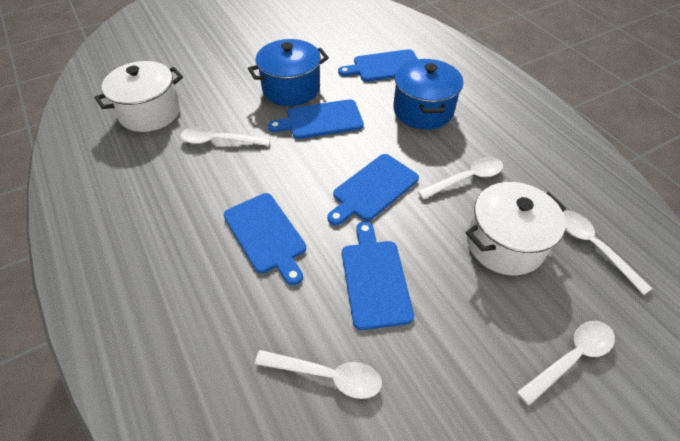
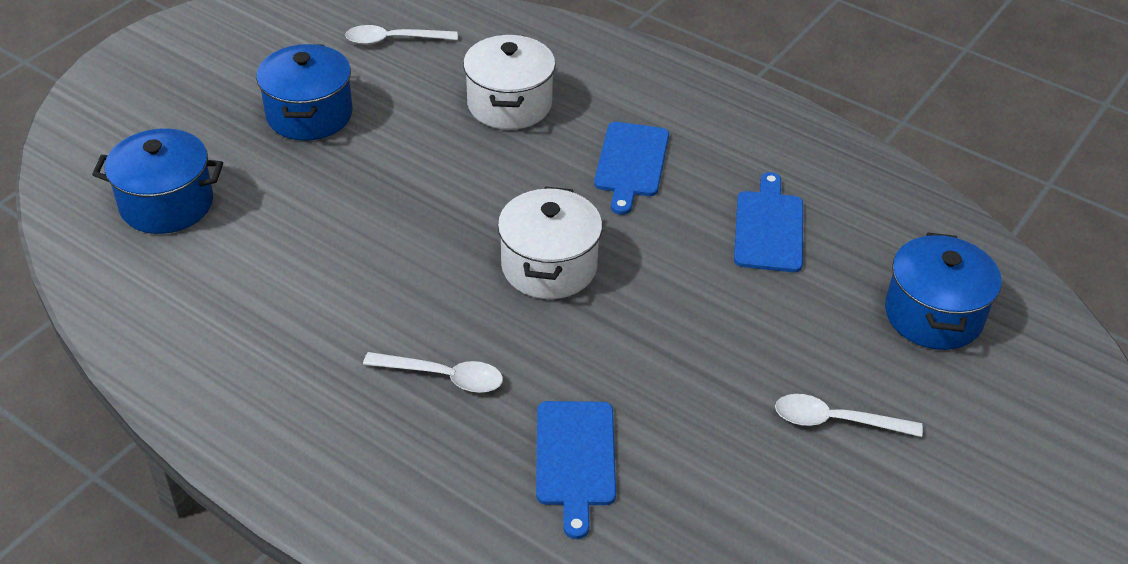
blue cutting board: 5 -> 3
blue pot: 2 -> 3
white spoon: 5 -> 3

